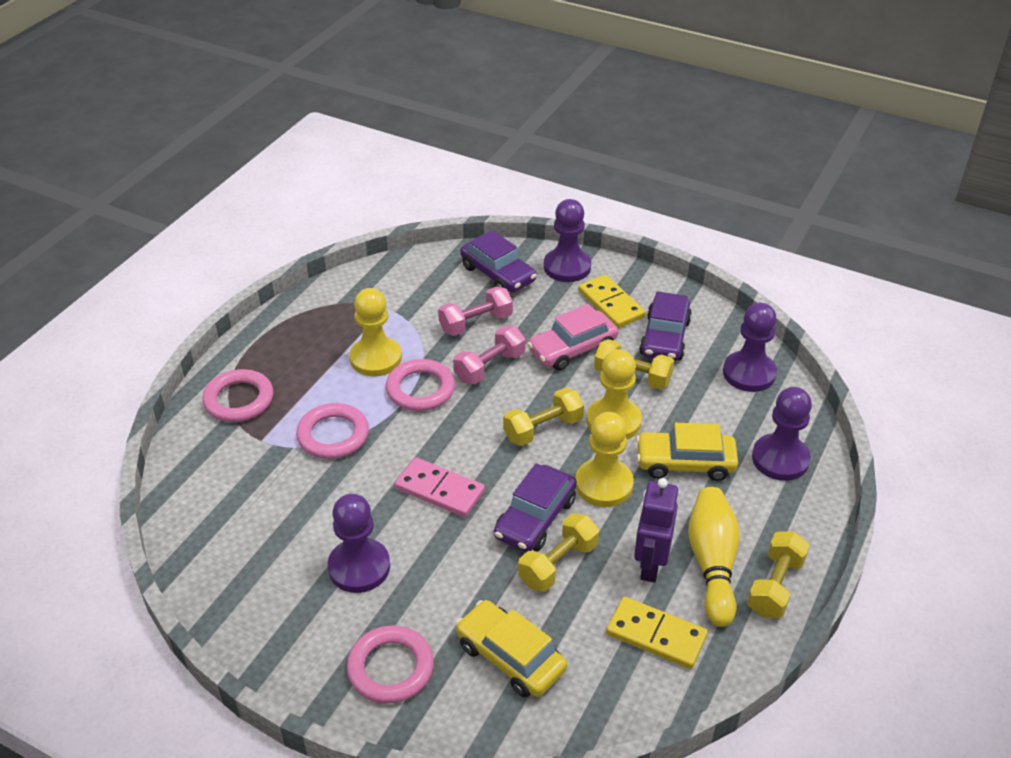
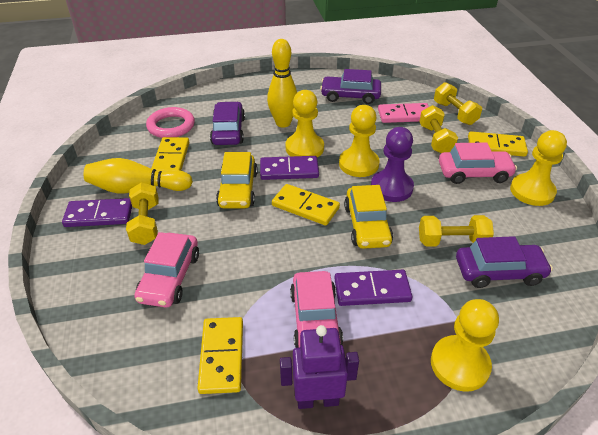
pink car: 1 -> 3
pink dumbbell: 2 -> 0
pink ring: 4 -> 1
purple domino: 0 -> 3
purple pawn: 4 -> 1
yellow bowling pin: 1 -> 2
yellow domino: 2 -> 4
yellow pawn: 3 -> 4

